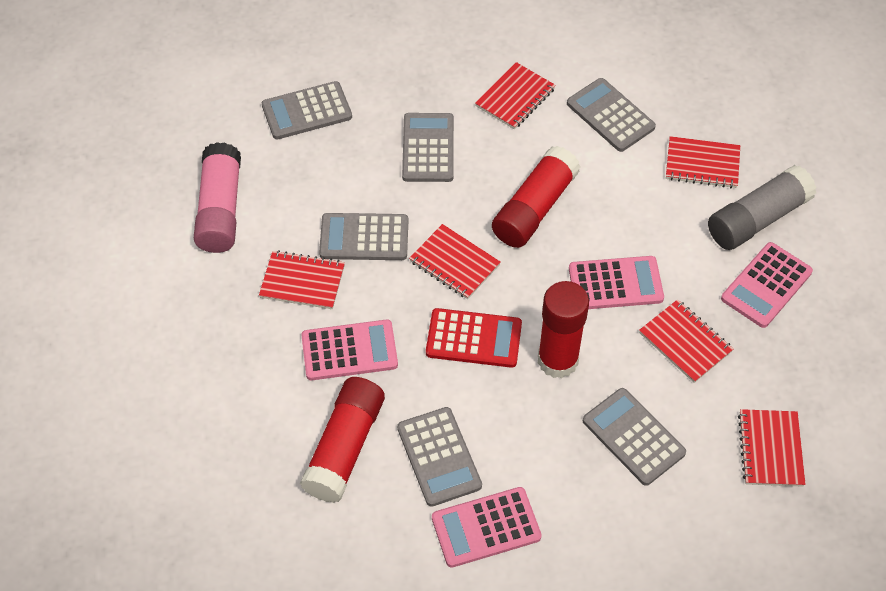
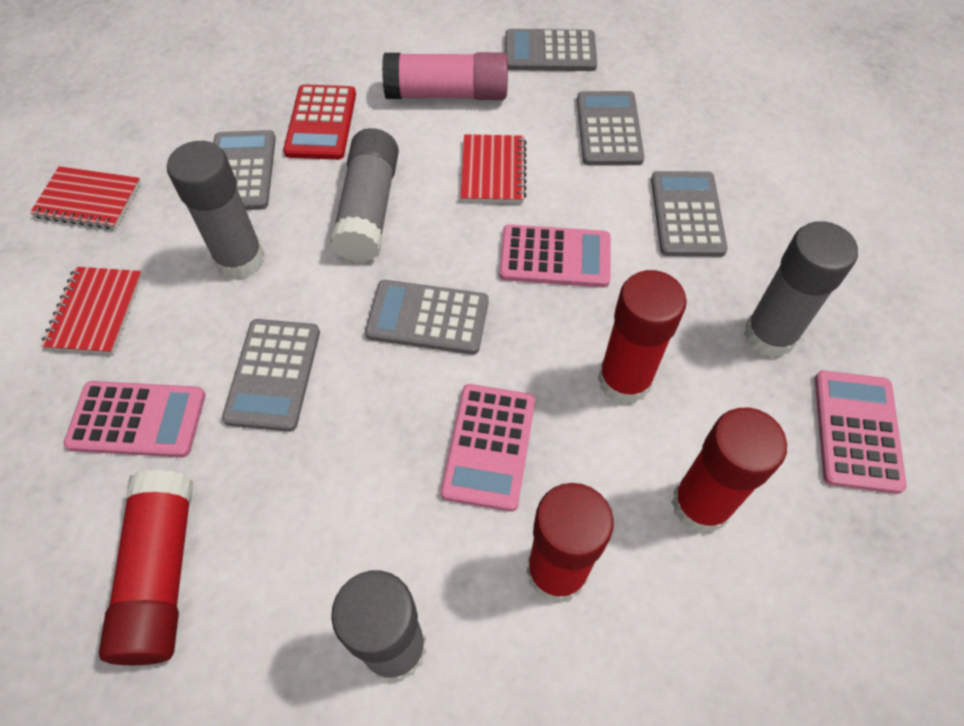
grey glue stick: 1 -> 4
red glue stick: 3 -> 4
red notebook: 6 -> 3

